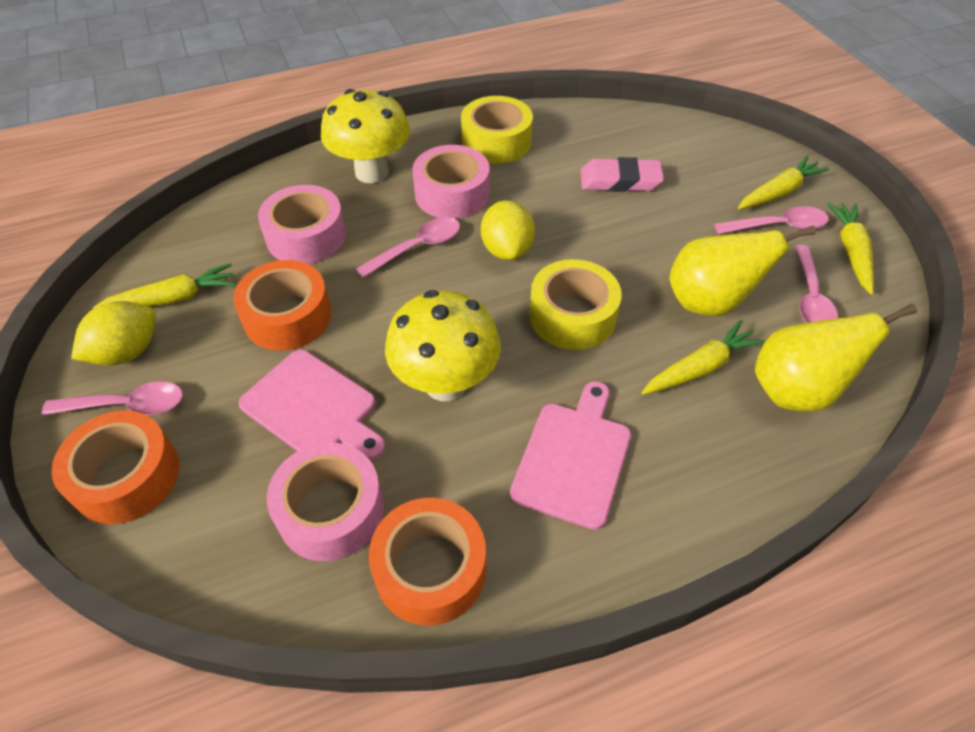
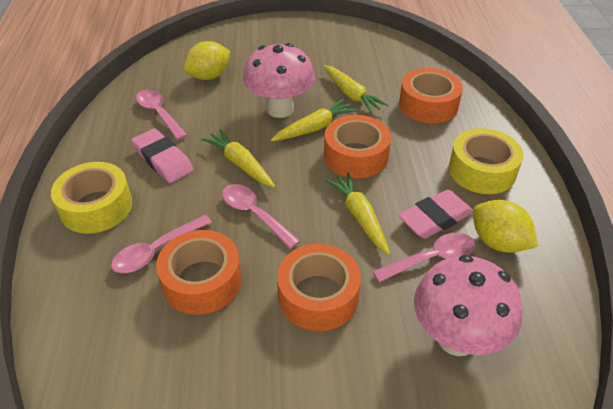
orange tape: 3 -> 4
pink cutting board: 2 -> 0
pink eraser: 1 -> 2
pink mushroom: 0 -> 2
pink tape: 3 -> 0
yellow mushroom: 2 -> 0
yellow pear: 2 -> 0

